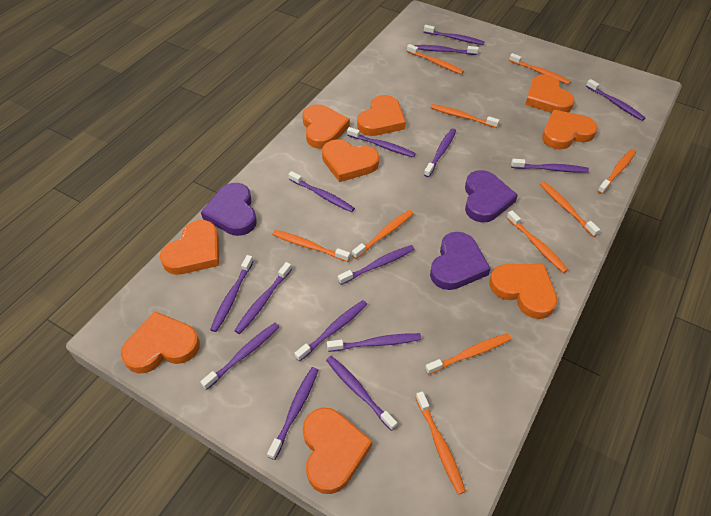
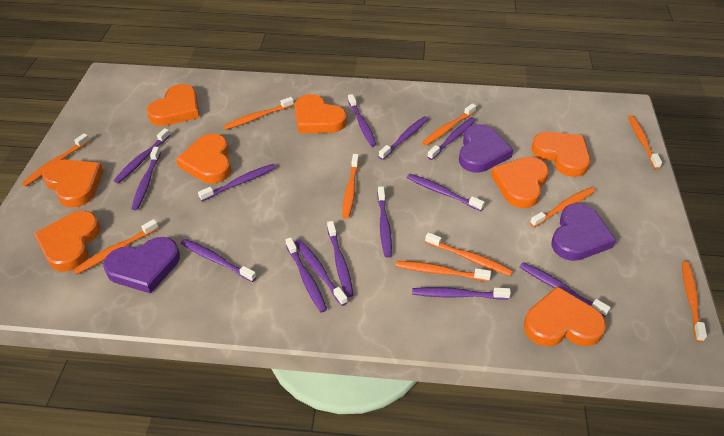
orange heart: 9 -> 8
purple toothbrush: 15 -> 14

